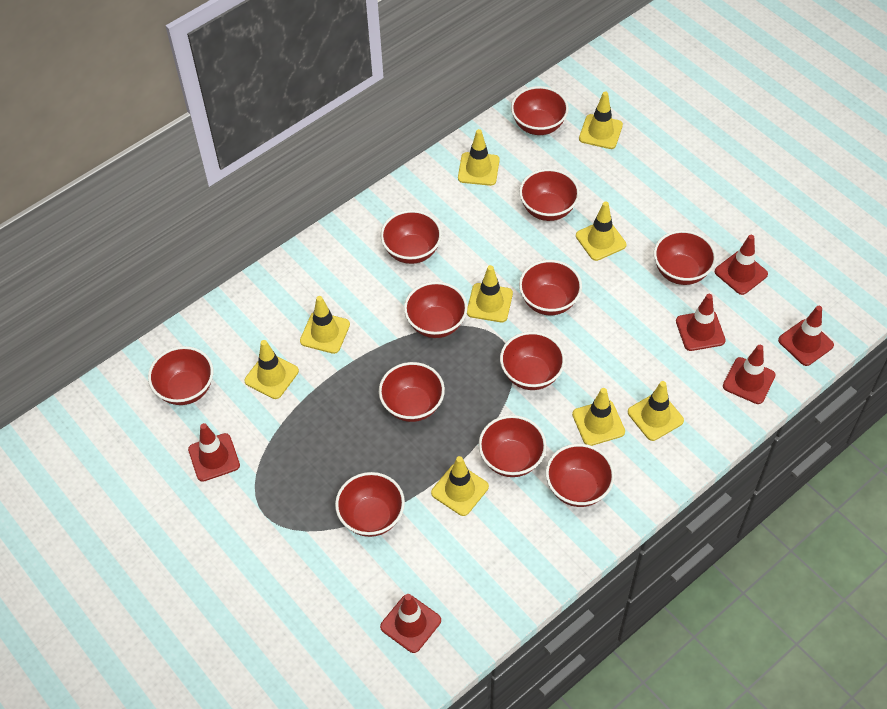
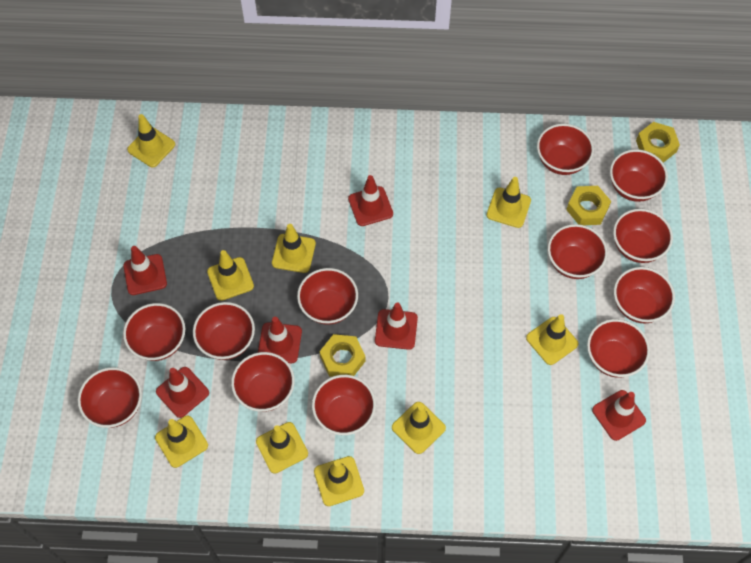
yellow nut: 0 -> 3

